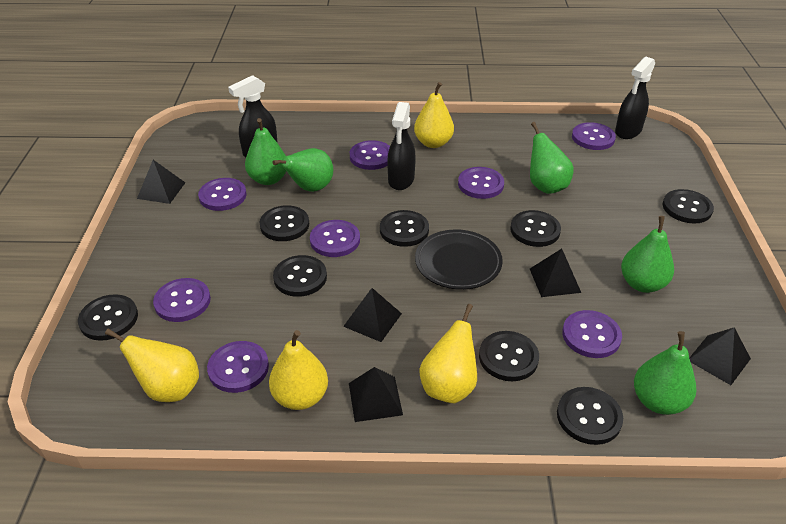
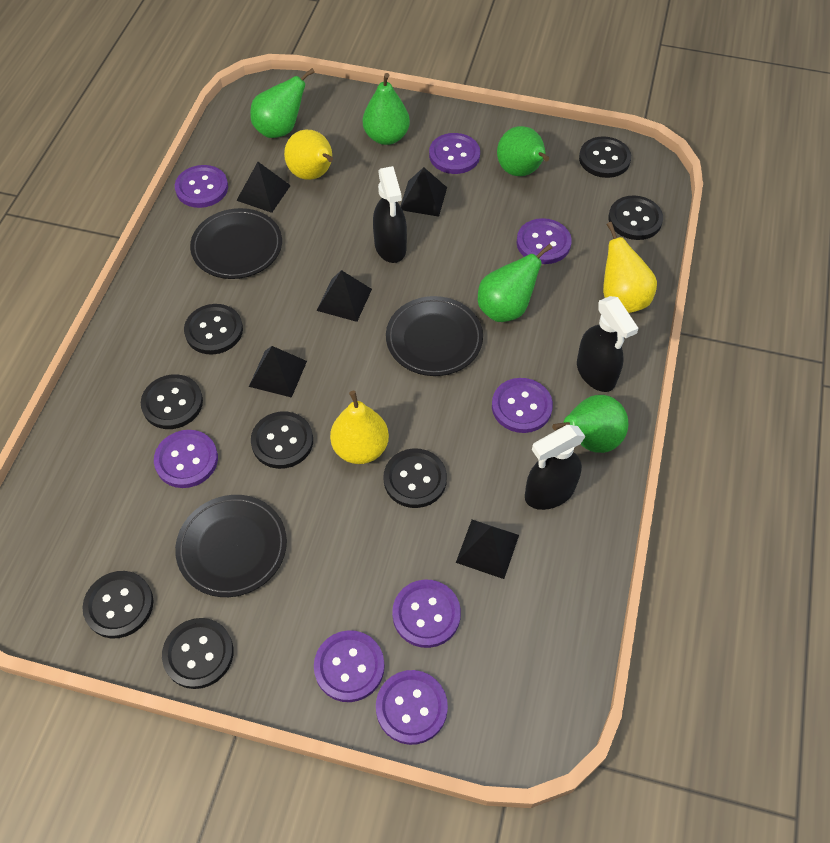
black plate: 1 -> 3
yellow pear: 4 -> 3

